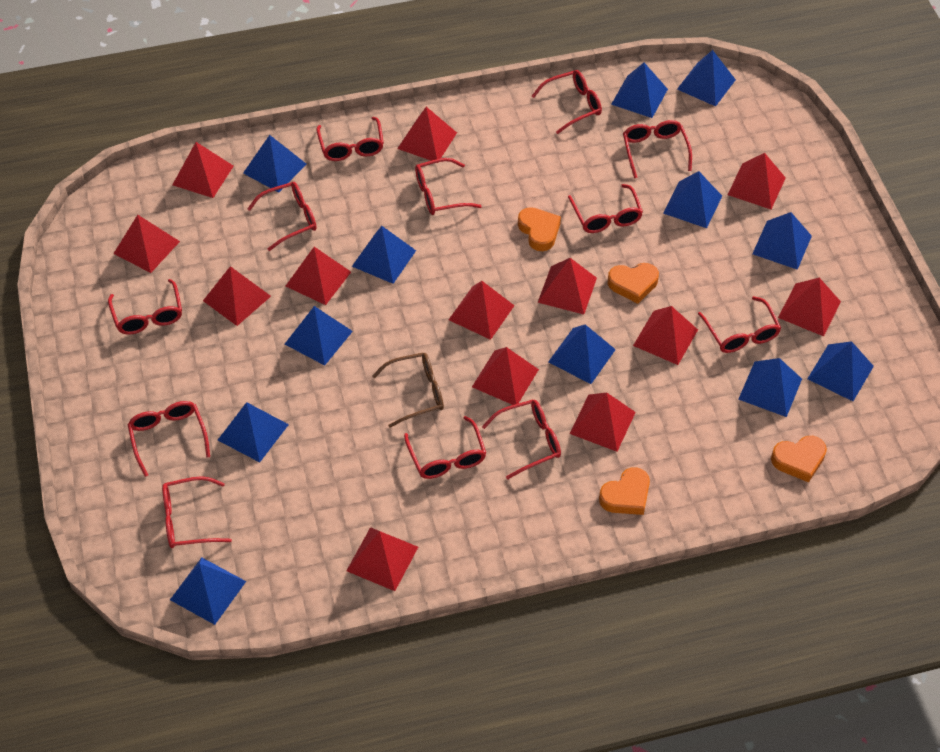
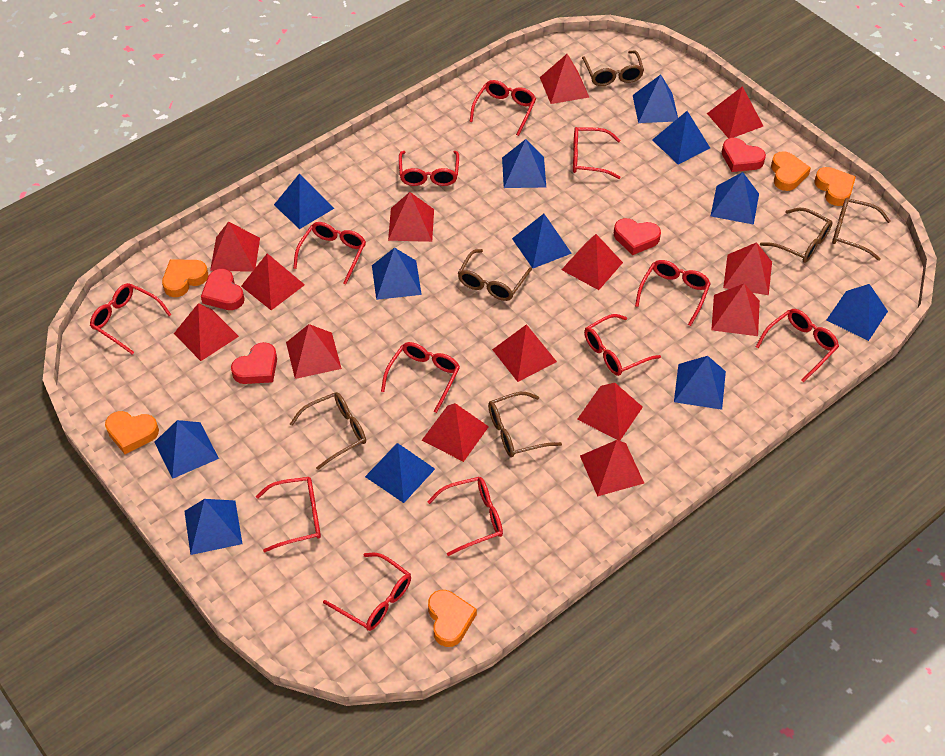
brown glasses: 1 -> 6
orange heart: 4 -> 5
red heart: 0 -> 4
red pyramid: 13 -> 14

